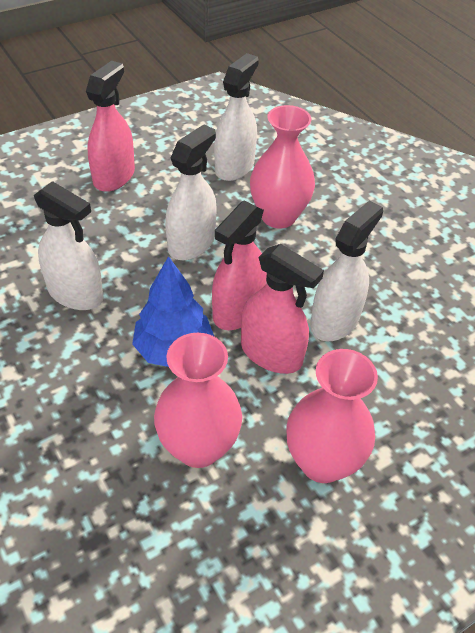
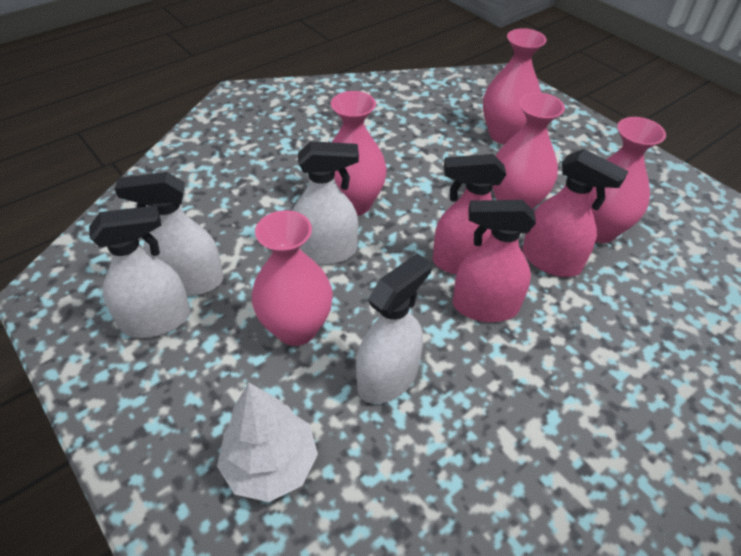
blue tree: 1 -> 0
pink vase: 3 -> 5
white tree: 0 -> 1

